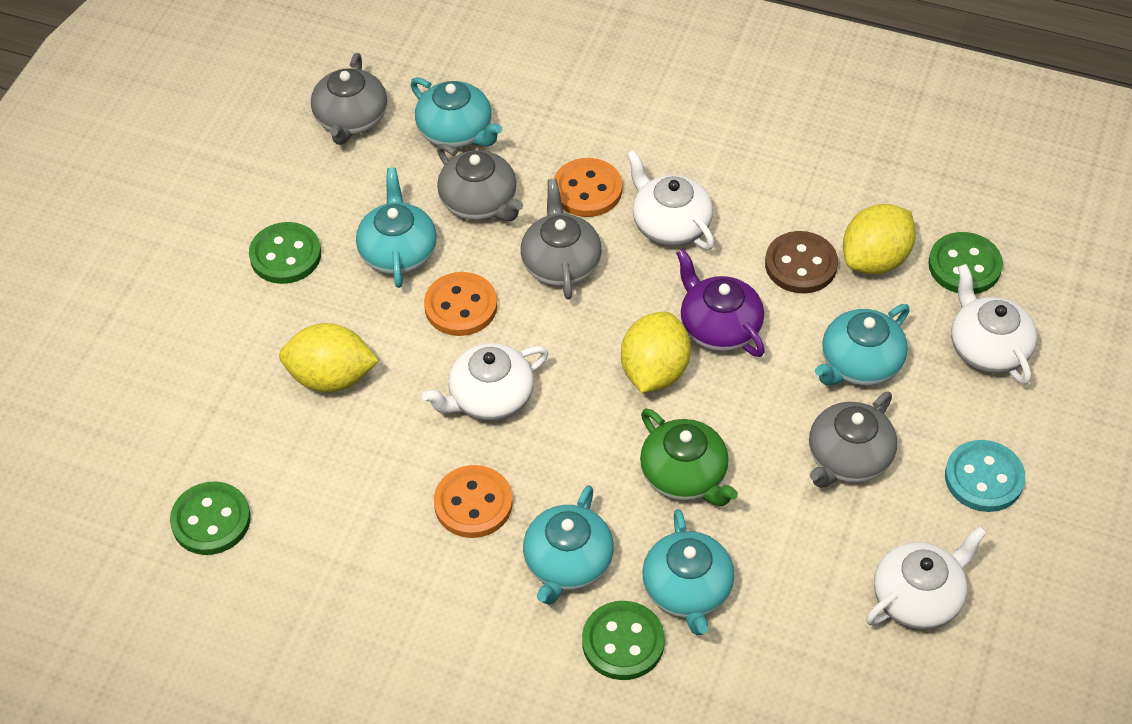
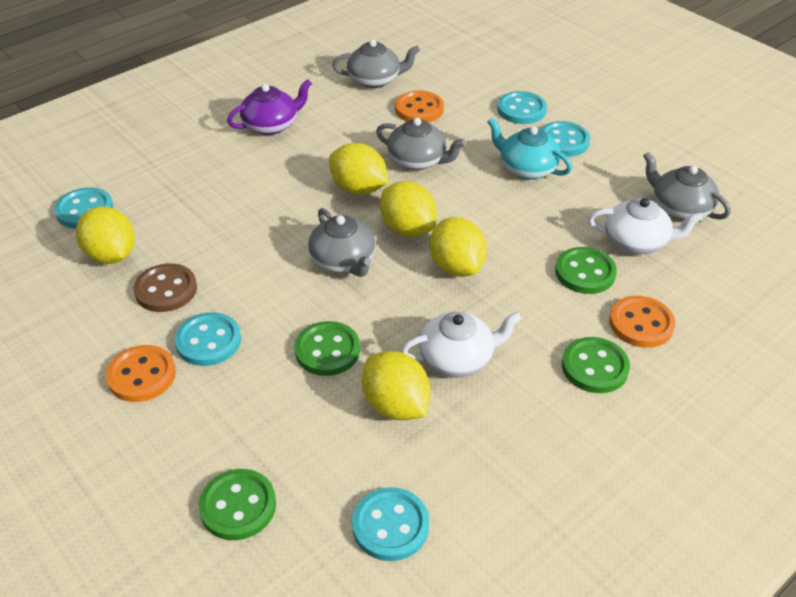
green teapot: 1 -> 0
turquoise button: 1 -> 5
turquoise teapot: 5 -> 1
white teapot: 4 -> 2
yellow lemon: 3 -> 5

